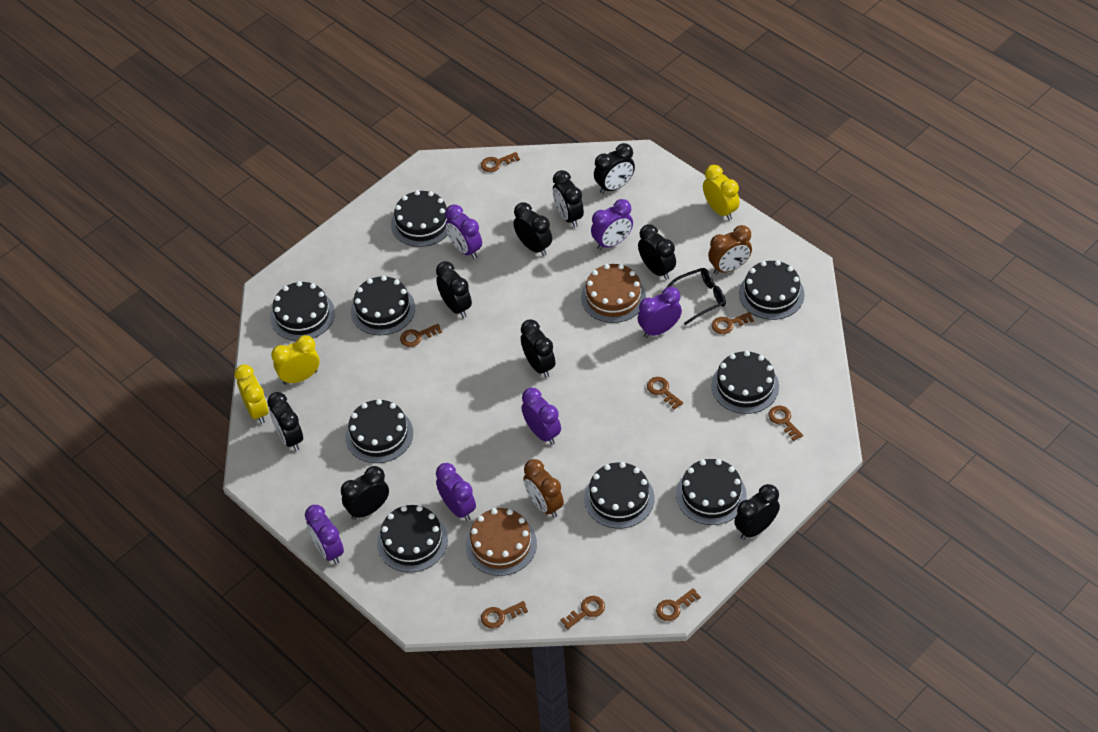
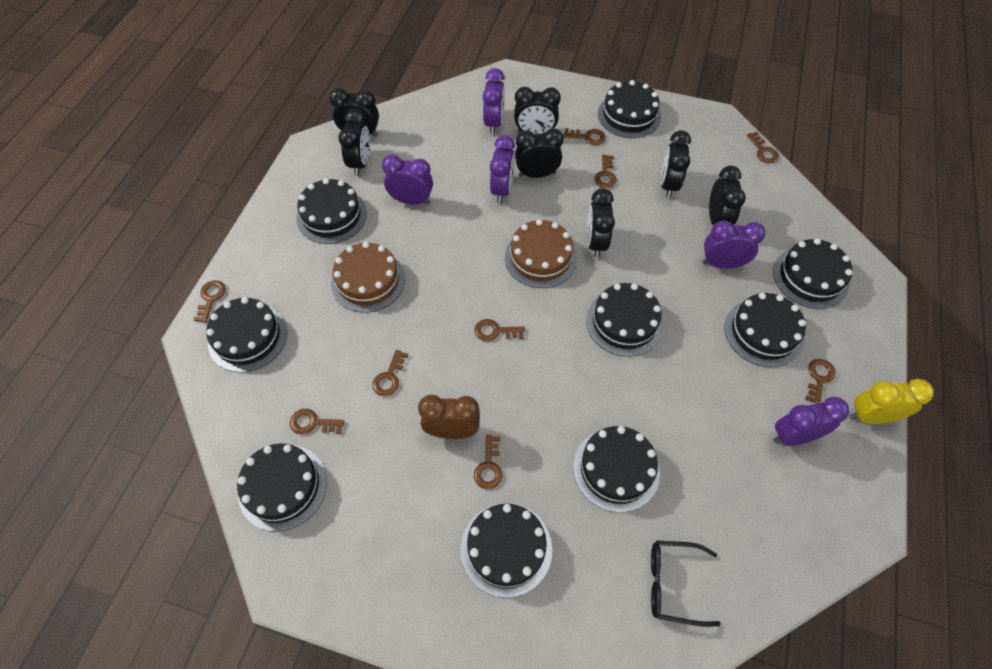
black clock: 9 -> 7
brown clock: 2 -> 1
brown key: 8 -> 9
purple clock: 6 -> 5
yellow clock: 3 -> 1

